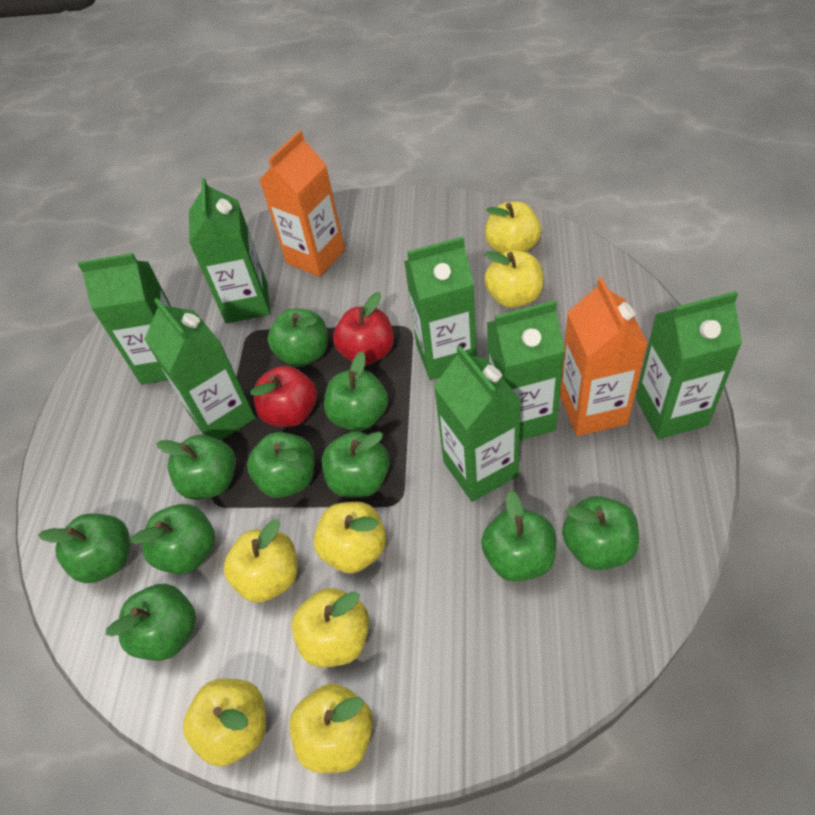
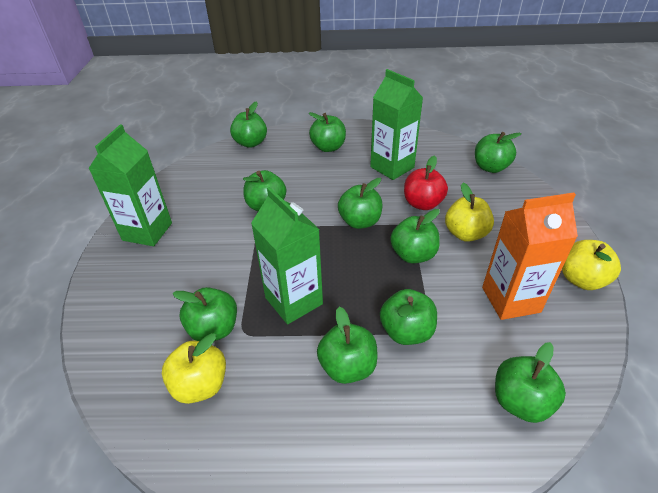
green carton: 7 -> 3
orange carton: 2 -> 1
red apple: 2 -> 1
yellow apple: 7 -> 3

